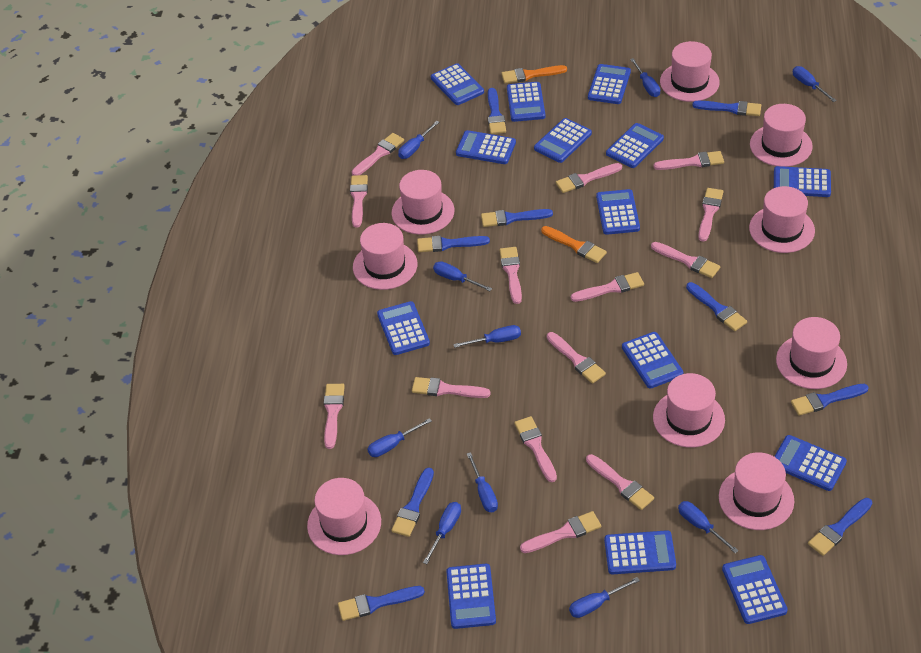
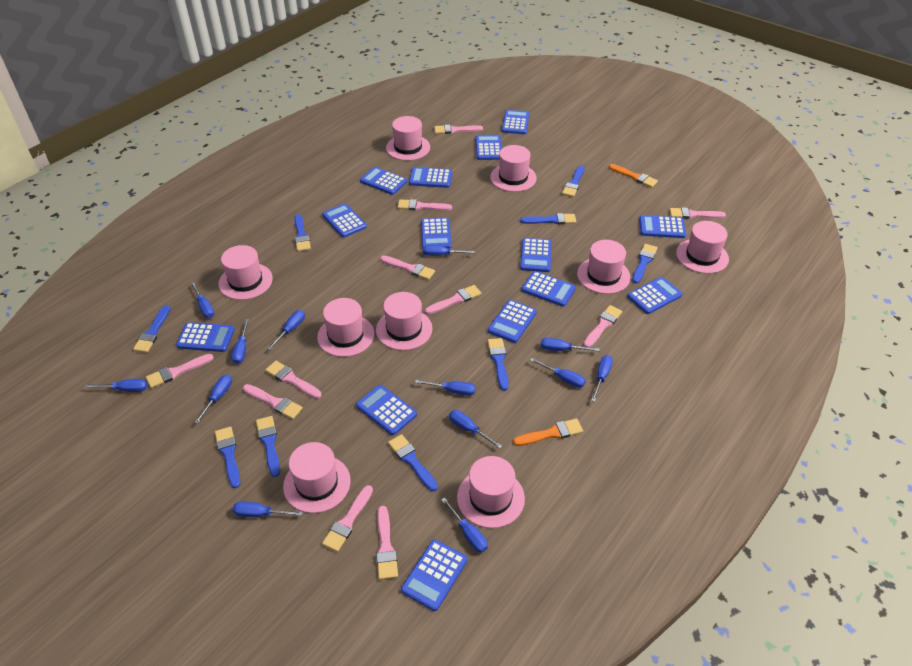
blue screwdriver: 10 -> 13
pink brush: 14 -> 11

